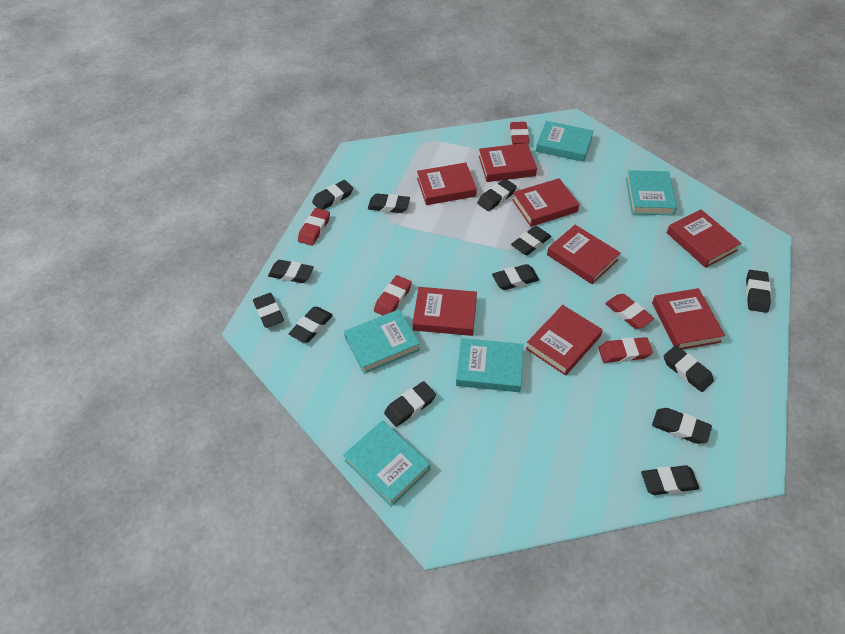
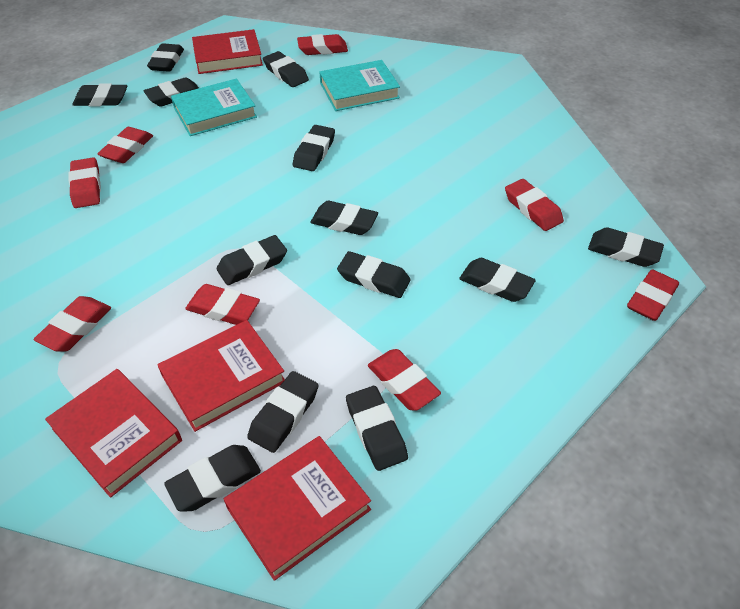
red book: 8 -> 4
red eraser: 5 -> 8
turquoise book: 5 -> 2

